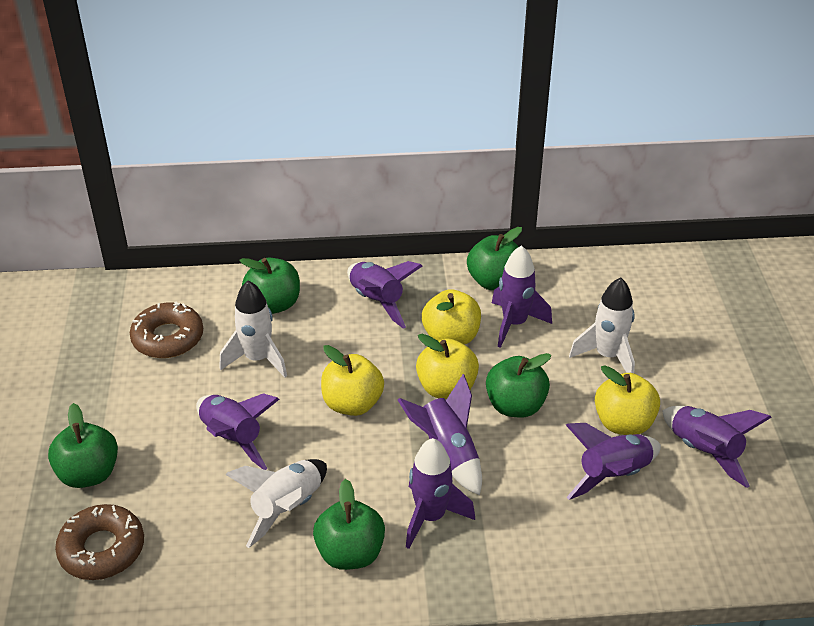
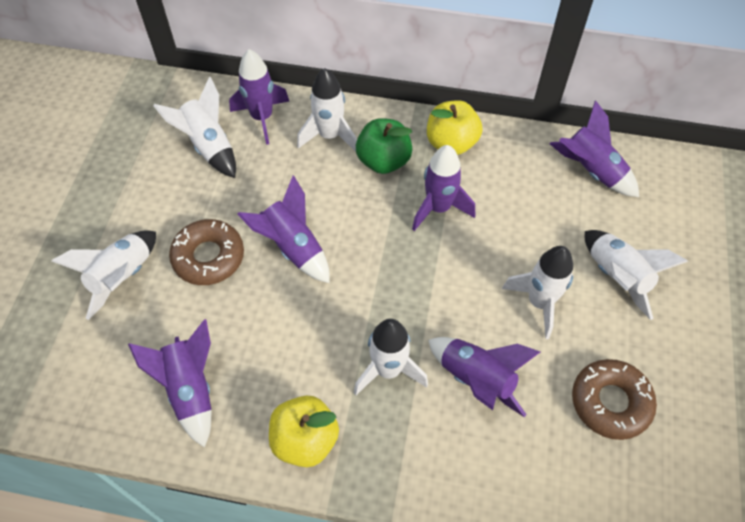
green apple: 5 -> 1
purple rocket: 7 -> 6
white rocket: 3 -> 6
yellow apple: 4 -> 2

